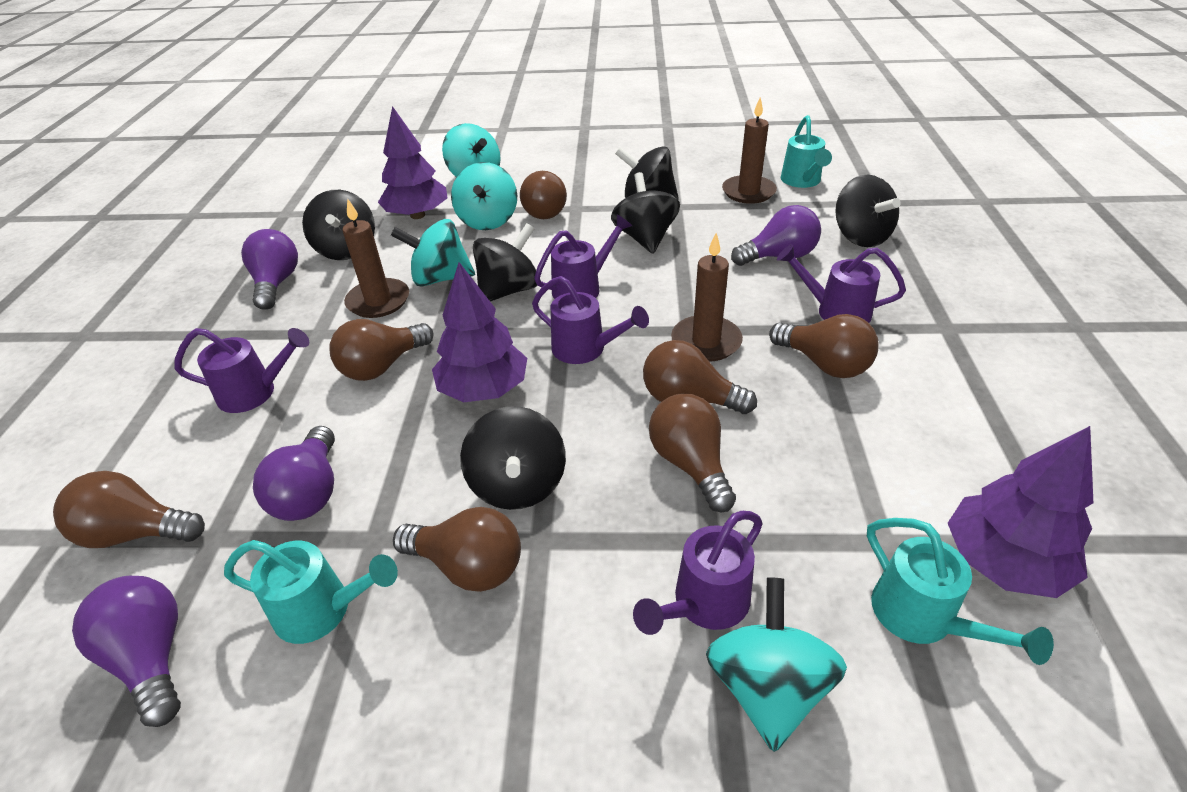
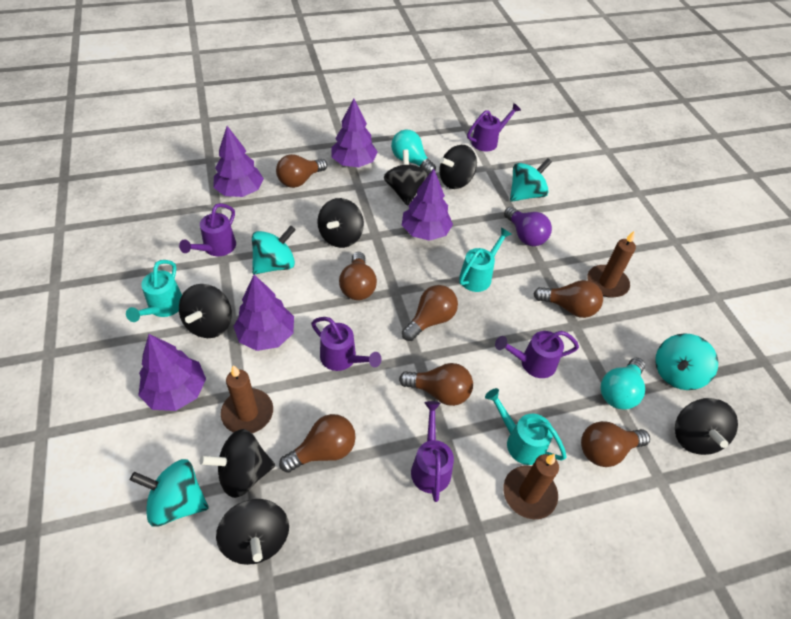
black spinning top: 6 -> 7
purple light bulb: 4 -> 1
purple tree: 3 -> 5
turquoise light bulb: 0 -> 2

